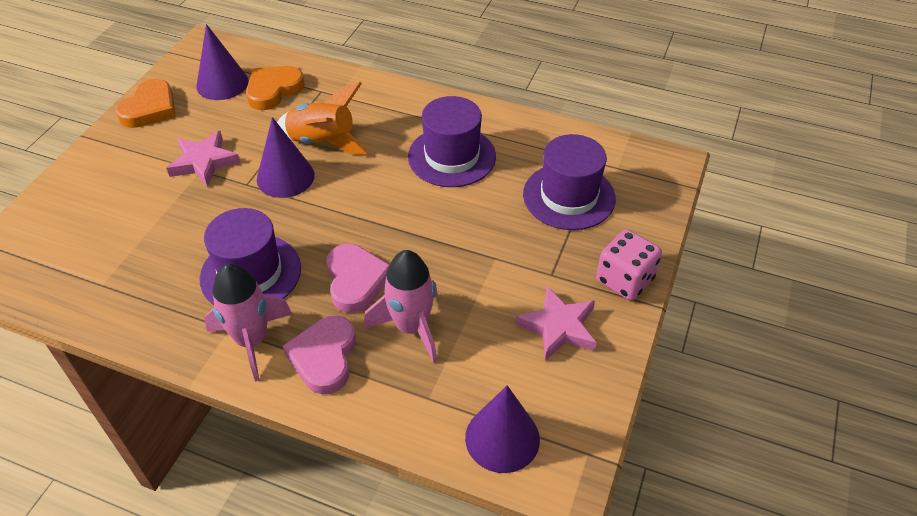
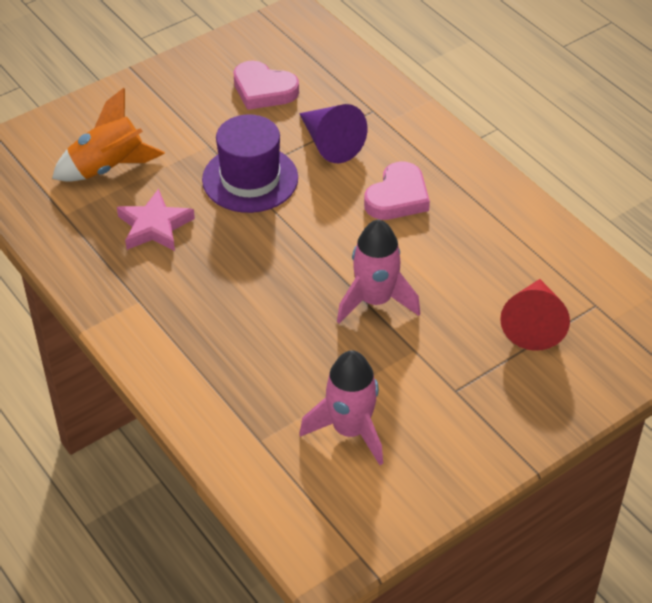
orange heart: 2 -> 0
pink dice: 1 -> 0
pink star: 2 -> 1
purple cone: 3 -> 1
purple hat: 3 -> 1
red cone: 0 -> 1

